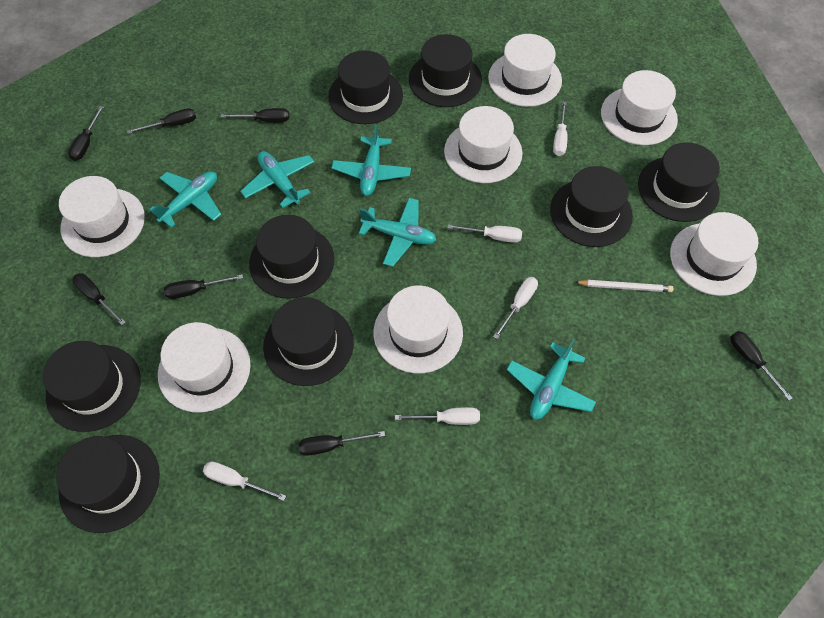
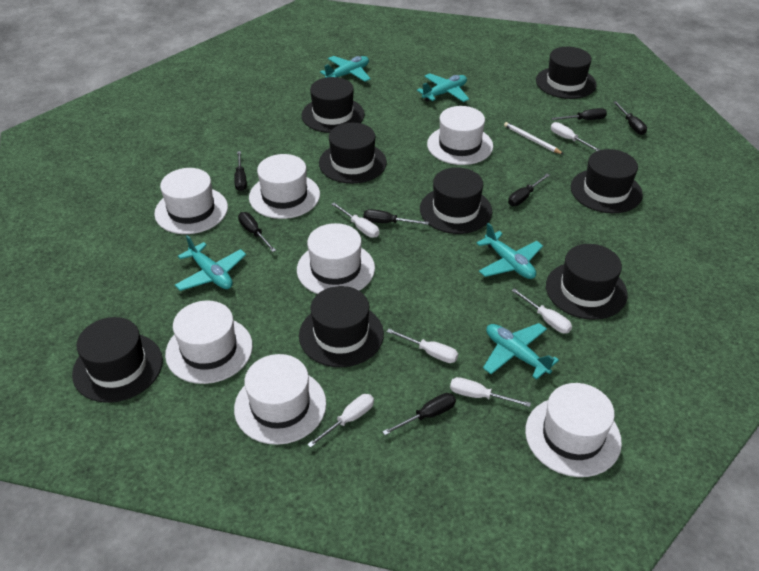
white screwdriver: 5 -> 6

